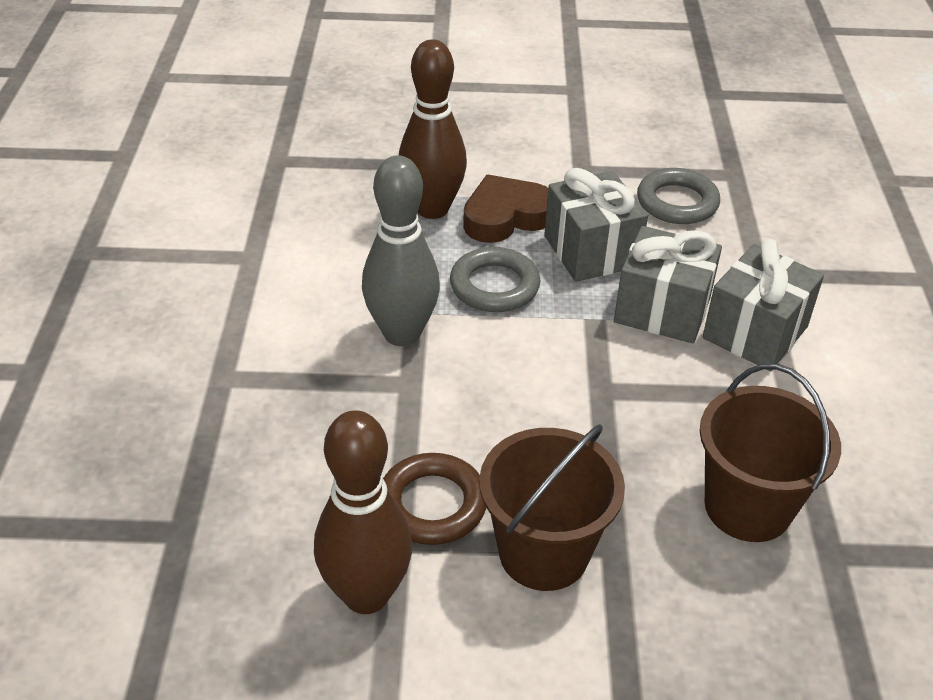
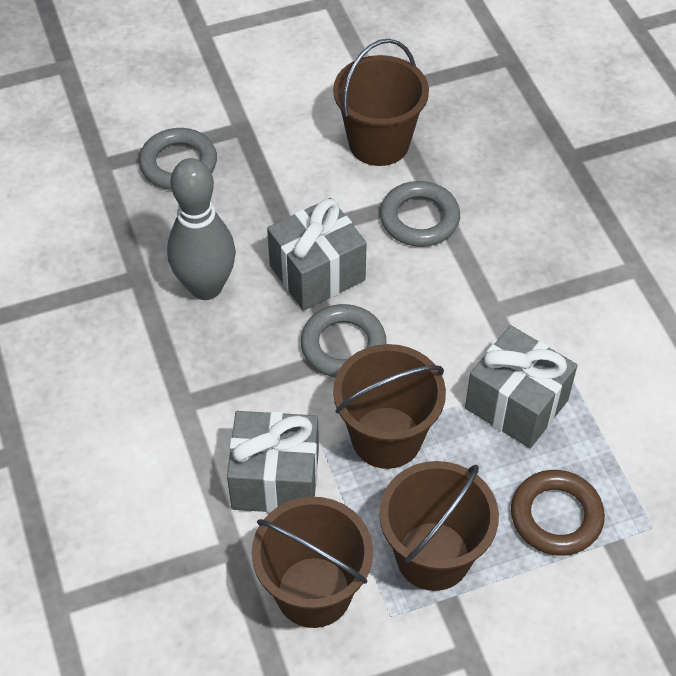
brown bowling pin: 2 -> 0
brown bucket: 2 -> 4
brown heart: 1 -> 0
grey ring: 2 -> 3

